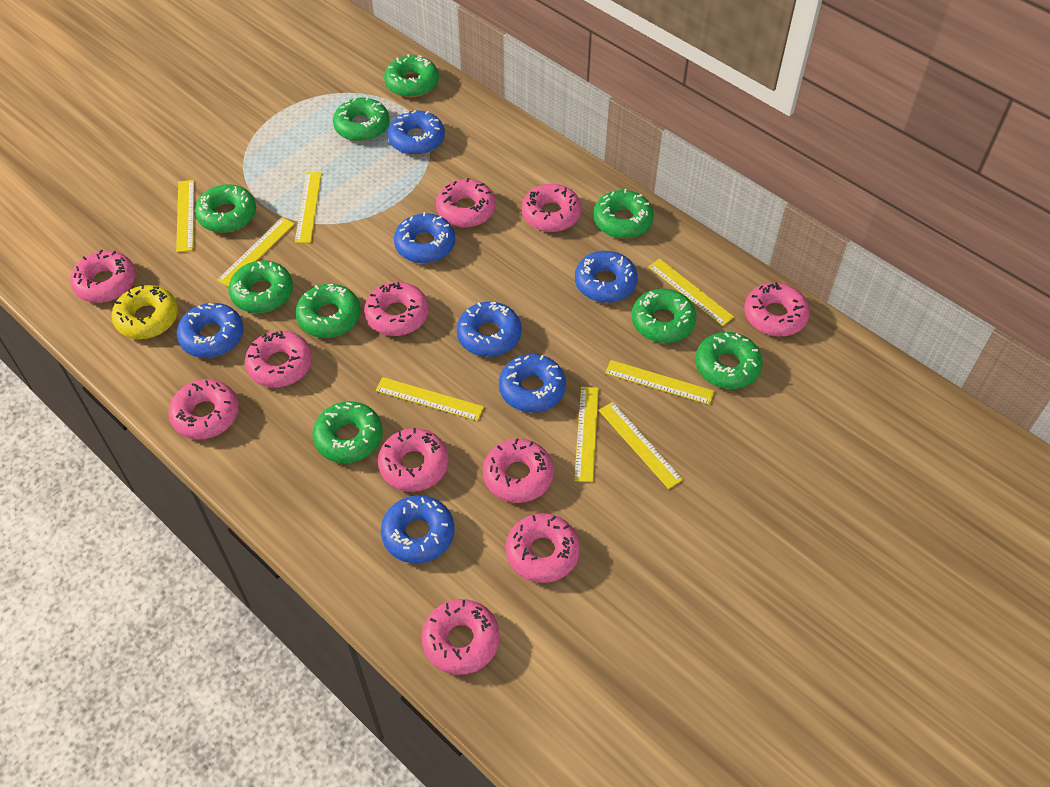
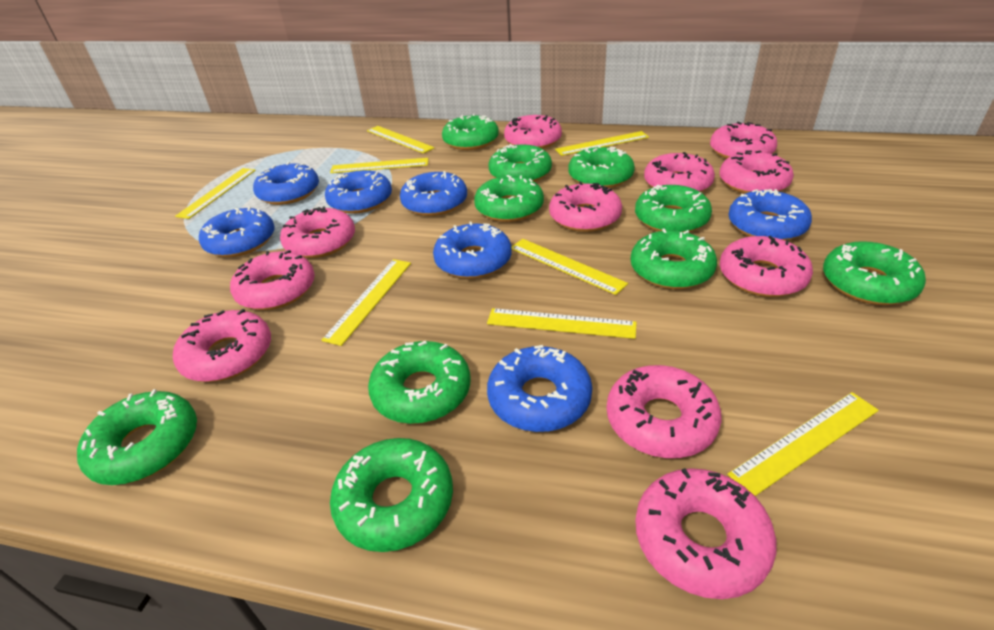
green donut: 9 -> 10
yellow donut: 1 -> 0

